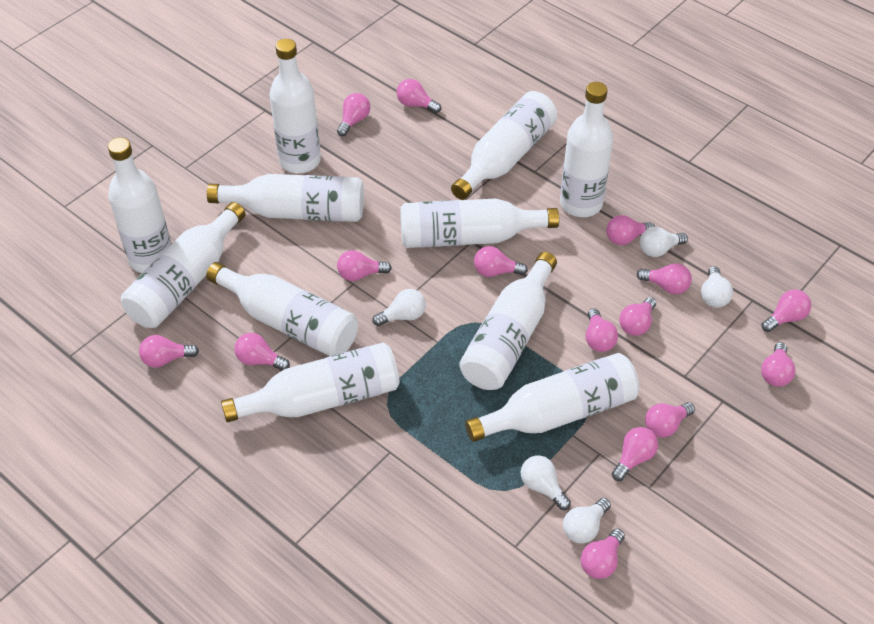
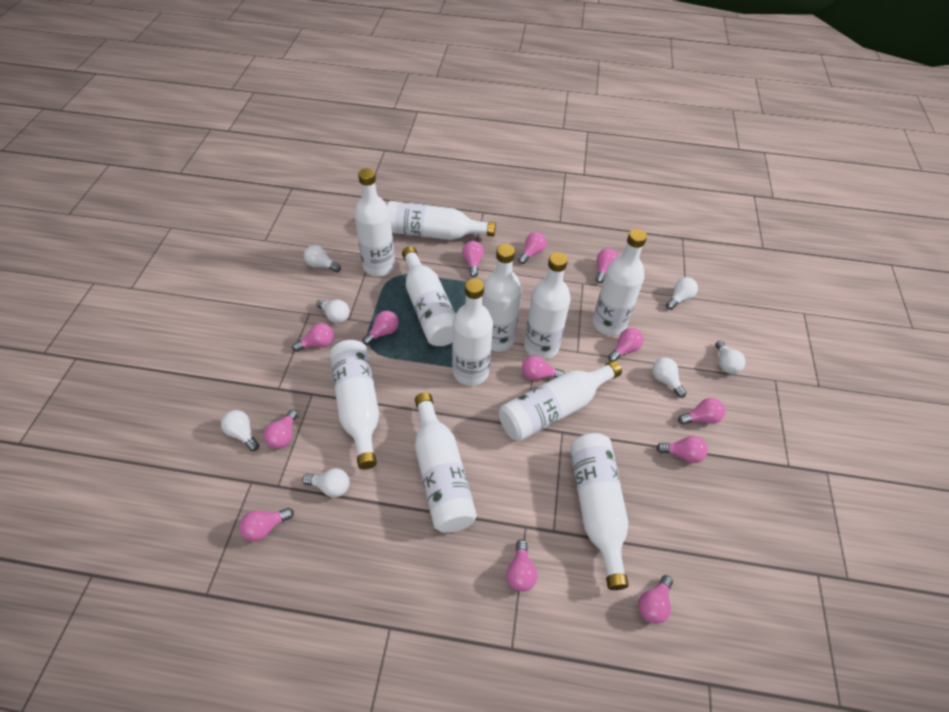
pink light bulb: 15 -> 13
white light bulb: 5 -> 7

